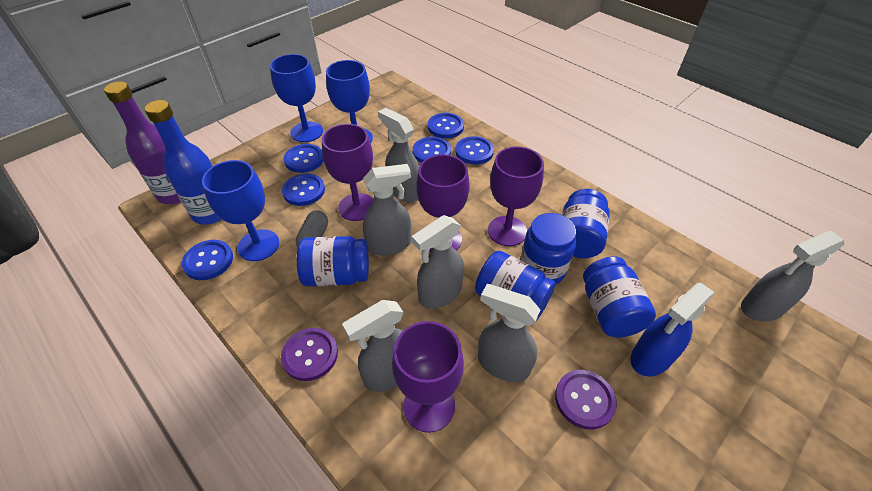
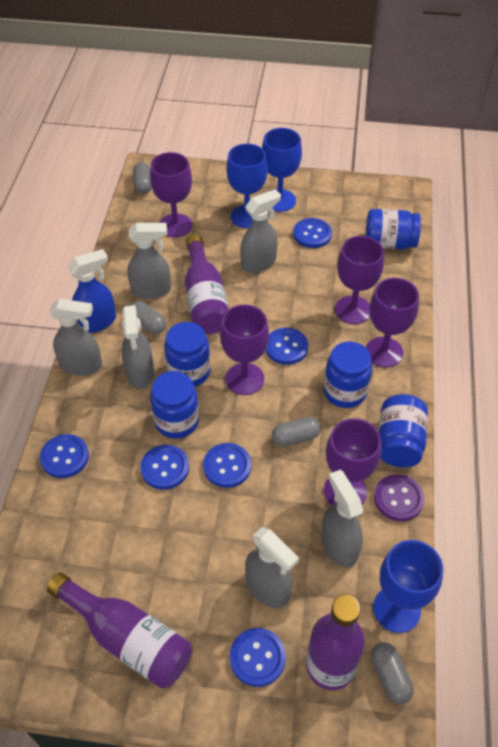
blue bottle: 1 -> 0
grey capsule: 1 -> 4
purple bottle: 1 -> 3
purple button: 2 -> 1
purple goblet: 4 -> 5

